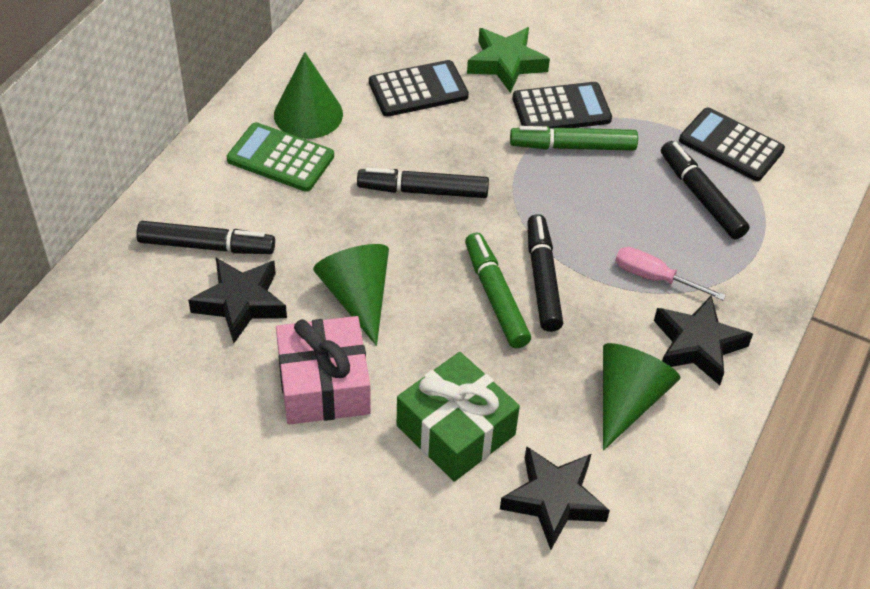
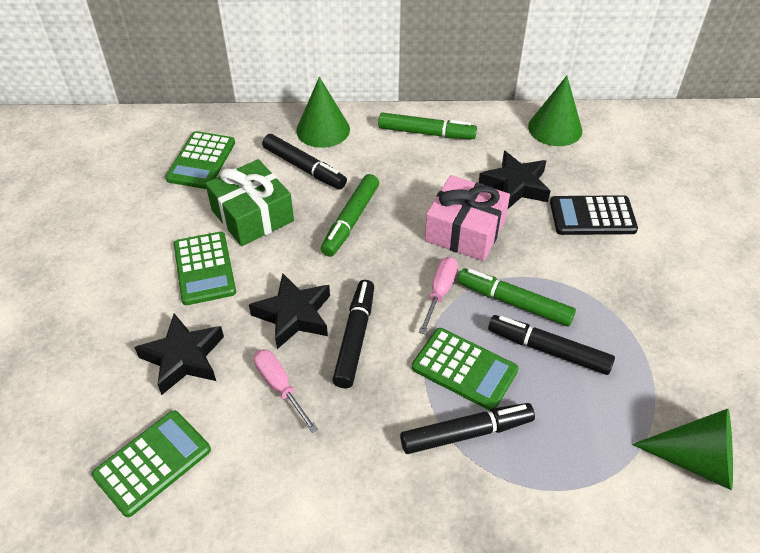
black calculator: 3 -> 1
green calculator: 1 -> 4
green marker: 2 -> 3
green star: 1 -> 0
pink screwdriver: 1 -> 2

